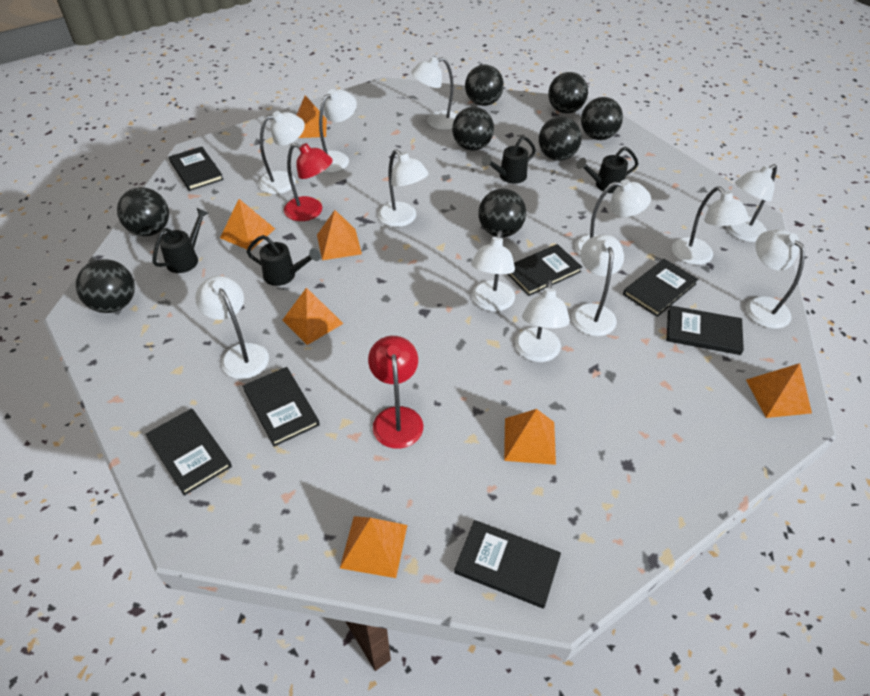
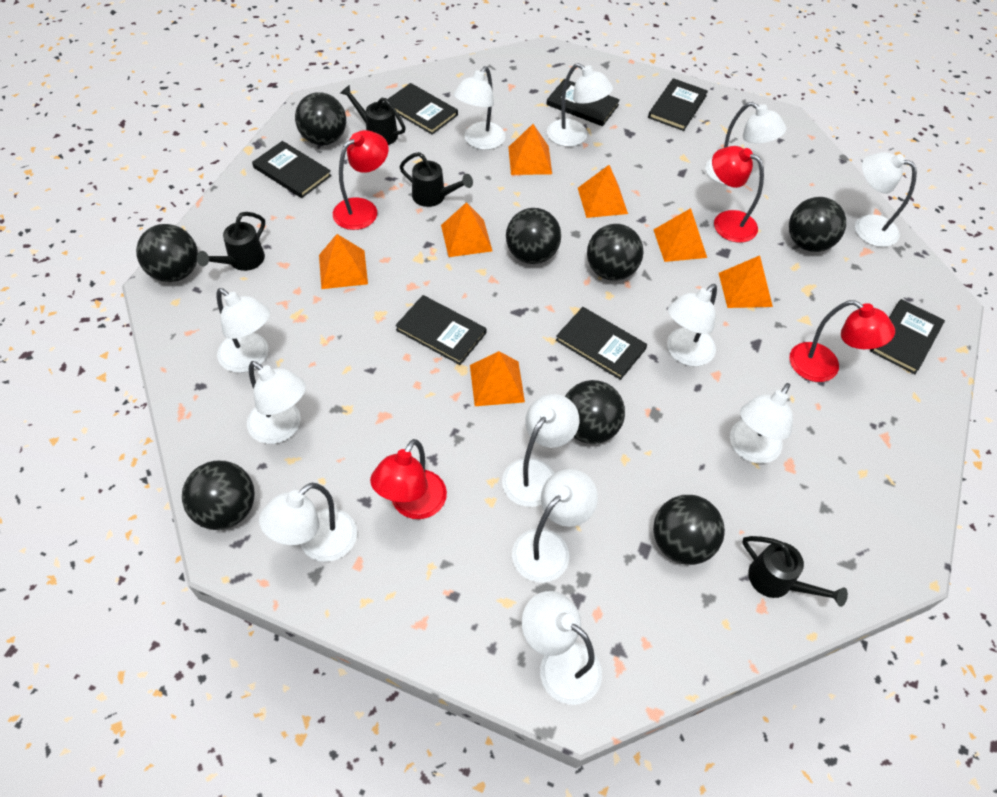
red lamp: 2 -> 4

